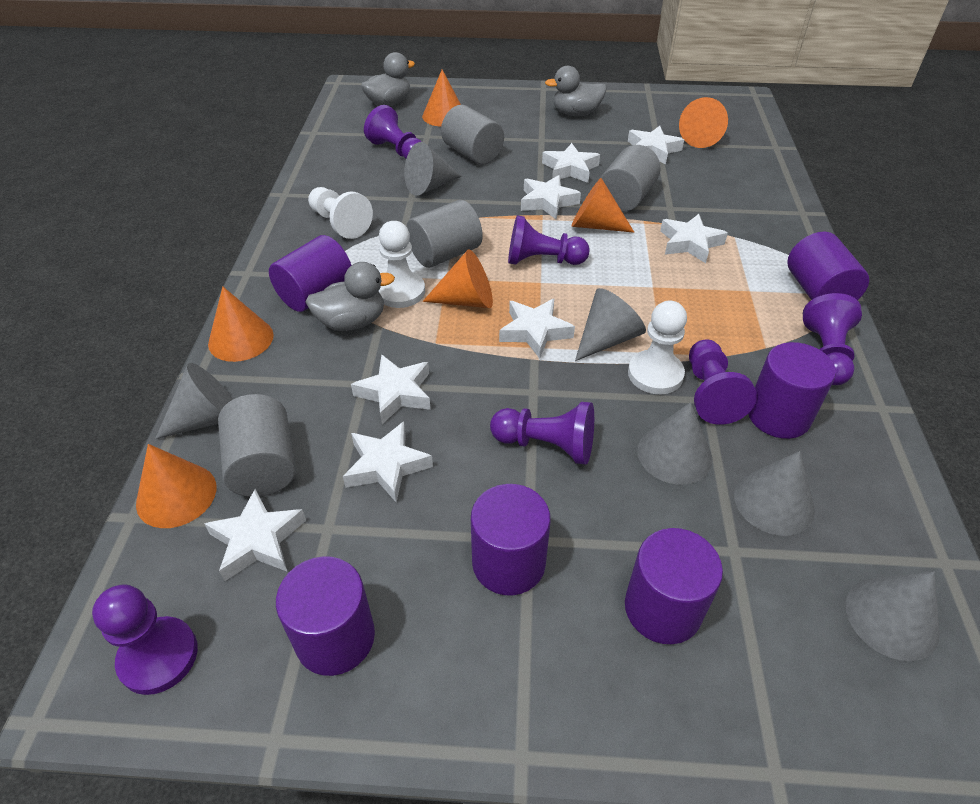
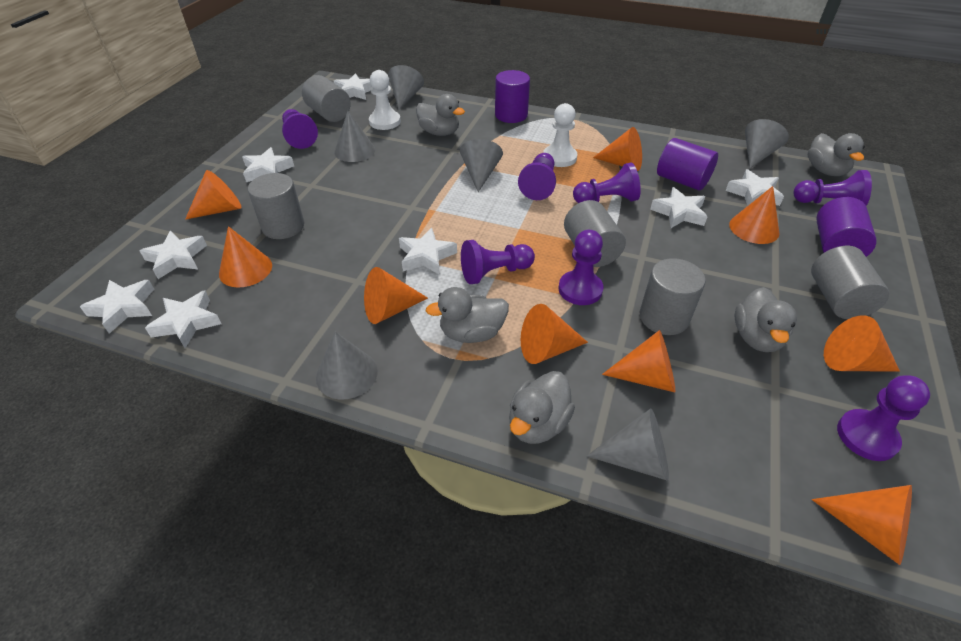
grey cylinder: 4 -> 5
grey duck: 3 -> 5
orange cone: 6 -> 9
purple cylinder: 6 -> 3
purple pawn: 6 -> 7
white pawn: 3 -> 2

